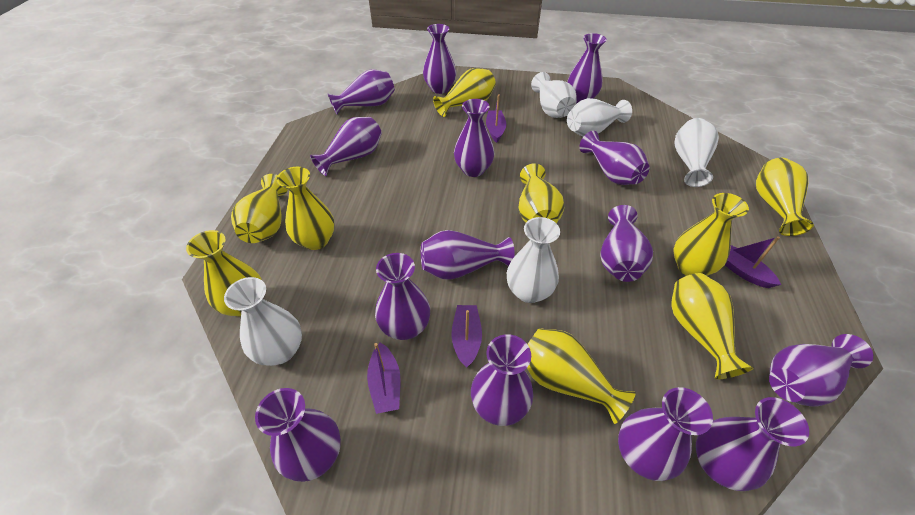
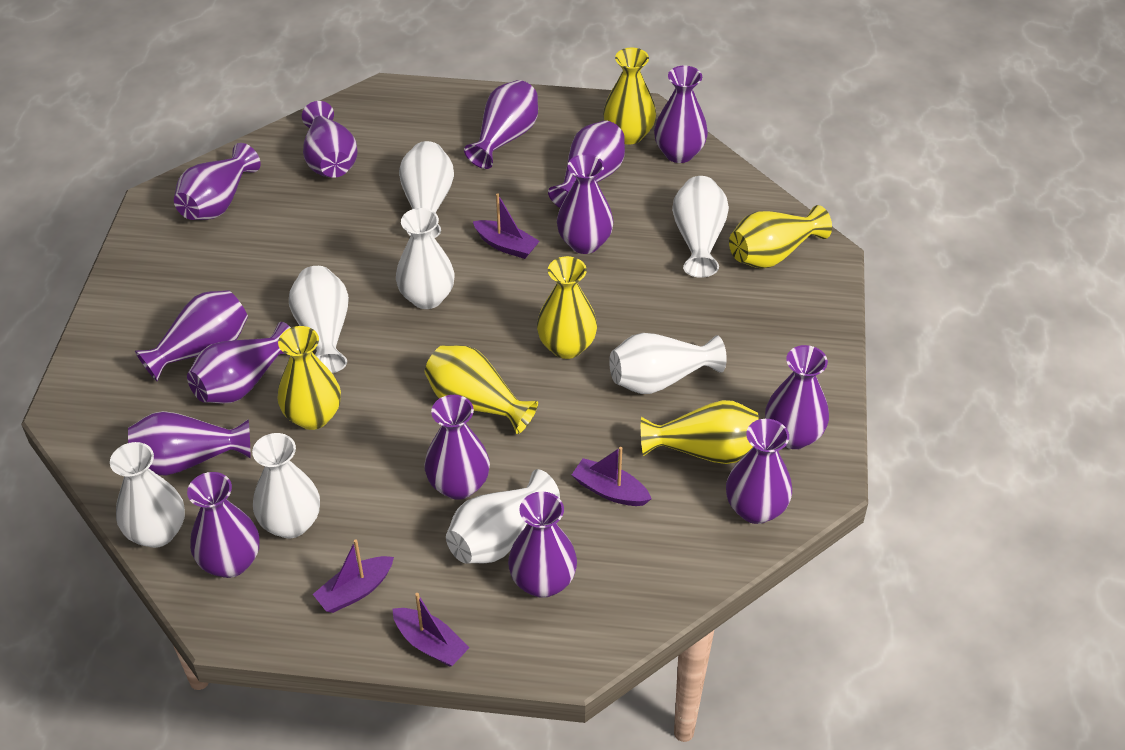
white vase: 5 -> 8
yellow vase: 9 -> 6

